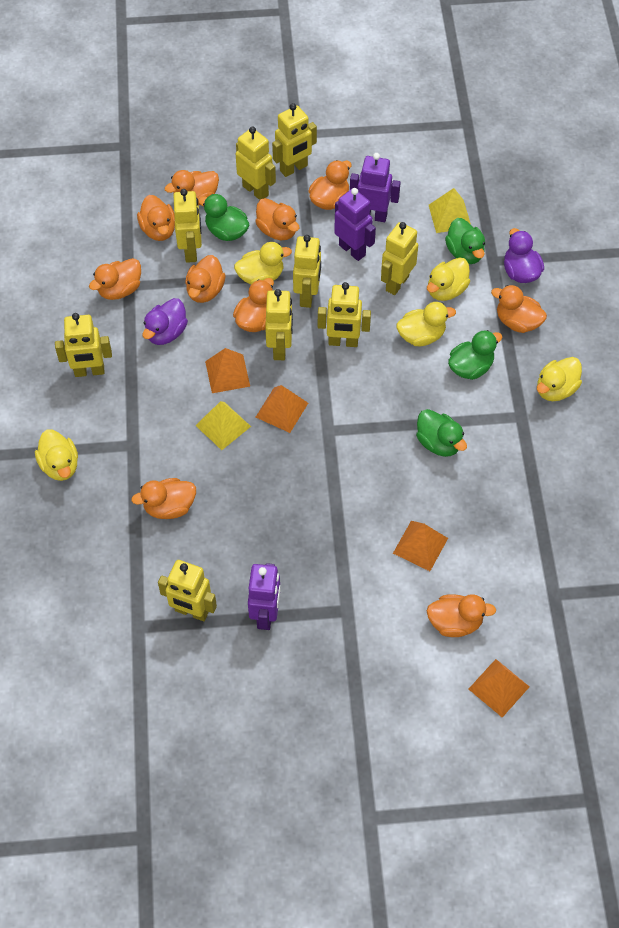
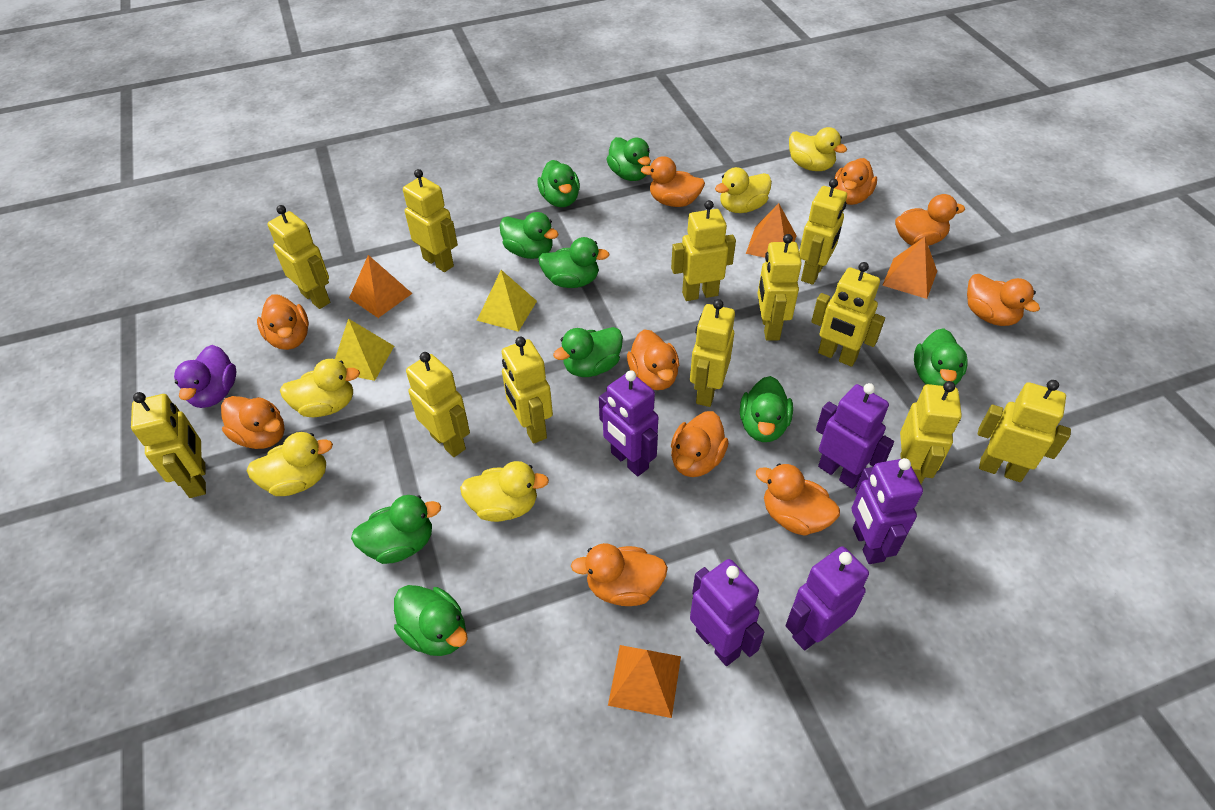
green duck: 4 -> 9
purple duck: 2 -> 1
purple robot: 3 -> 5
yellow robot: 9 -> 12

